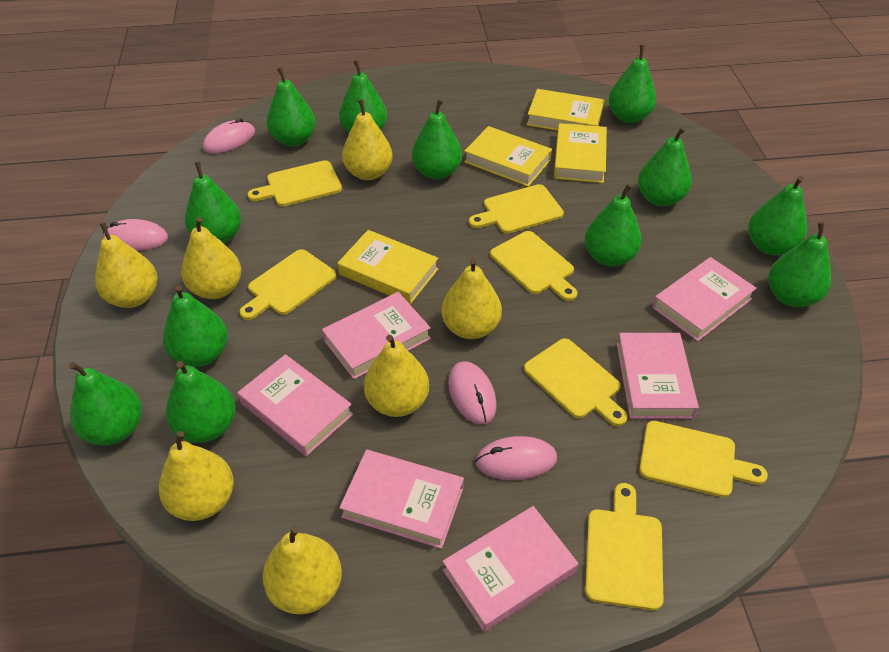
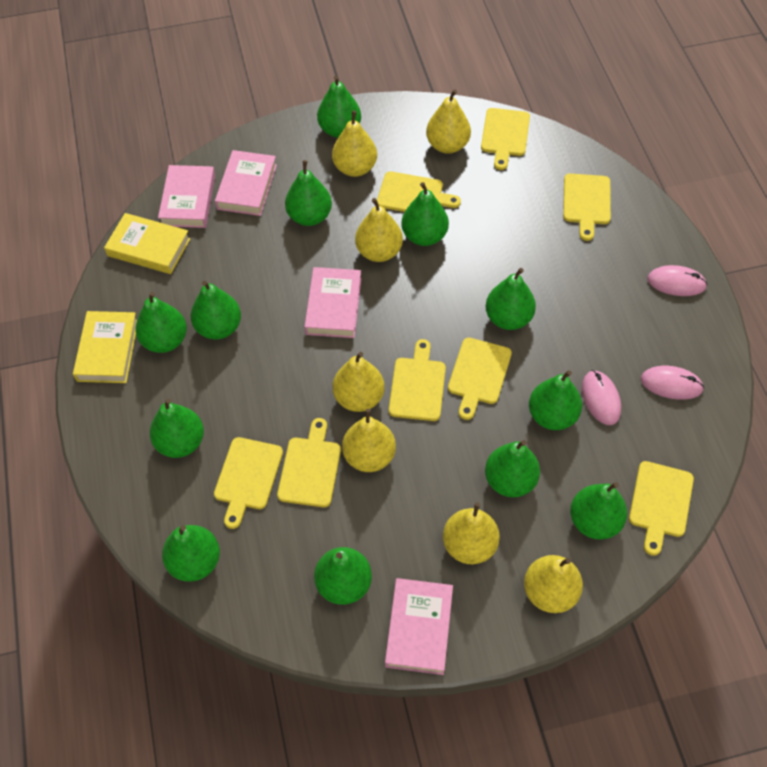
pink book: 6 -> 4
pink mouse: 4 -> 3
yellow book: 4 -> 2
yellow cutting board: 7 -> 8

